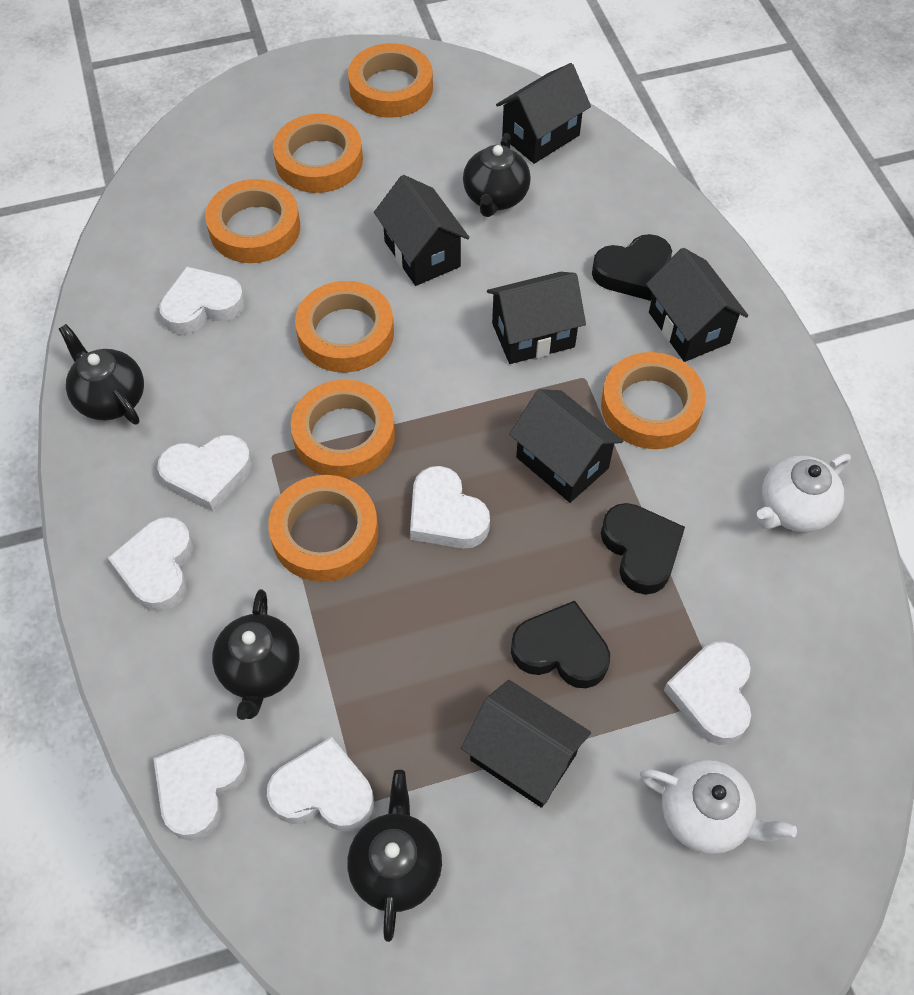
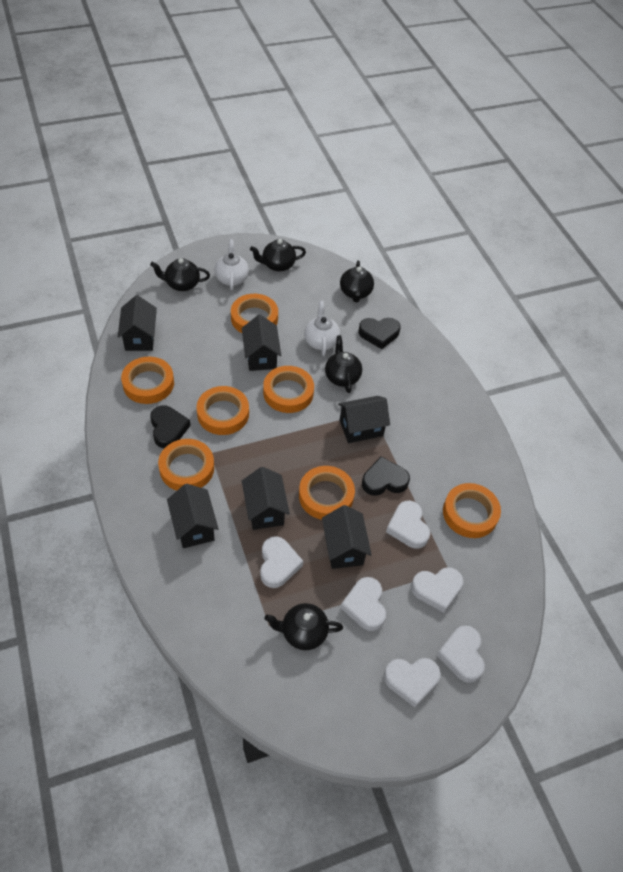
black teapot: 4 -> 5
white heart: 7 -> 6

